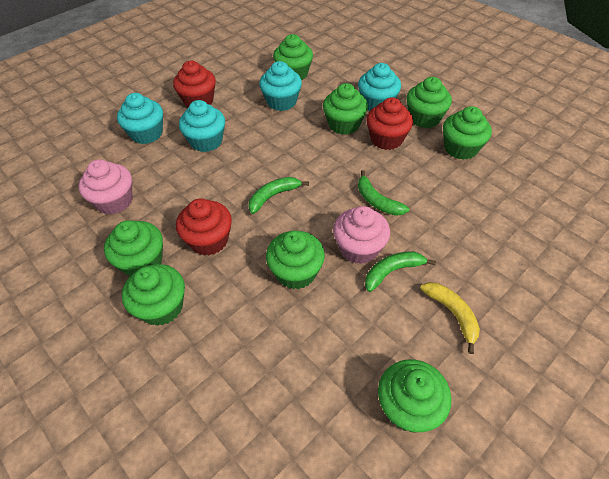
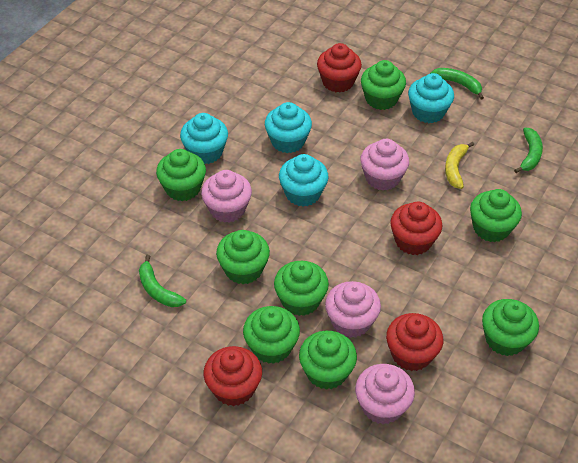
pink cupcake: 2 -> 4
red cupcake: 3 -> 4

